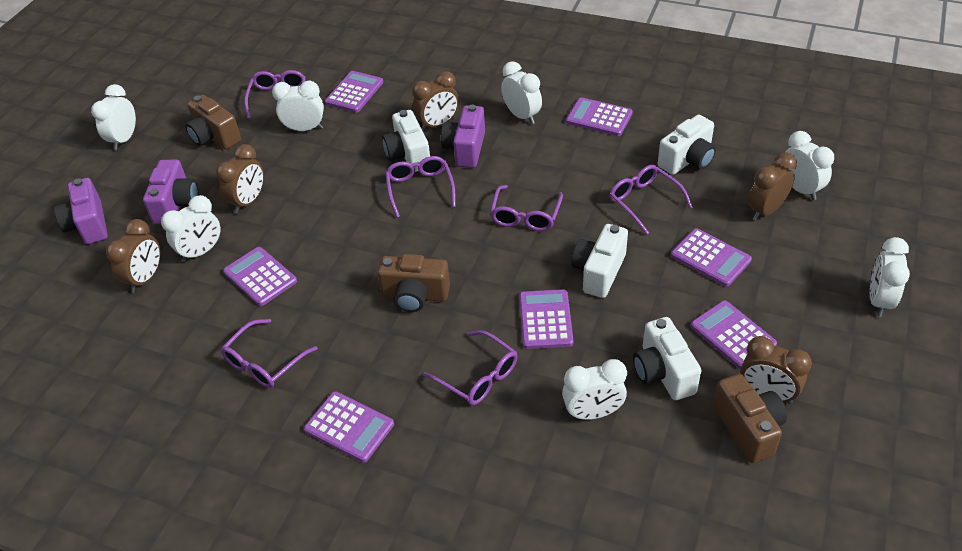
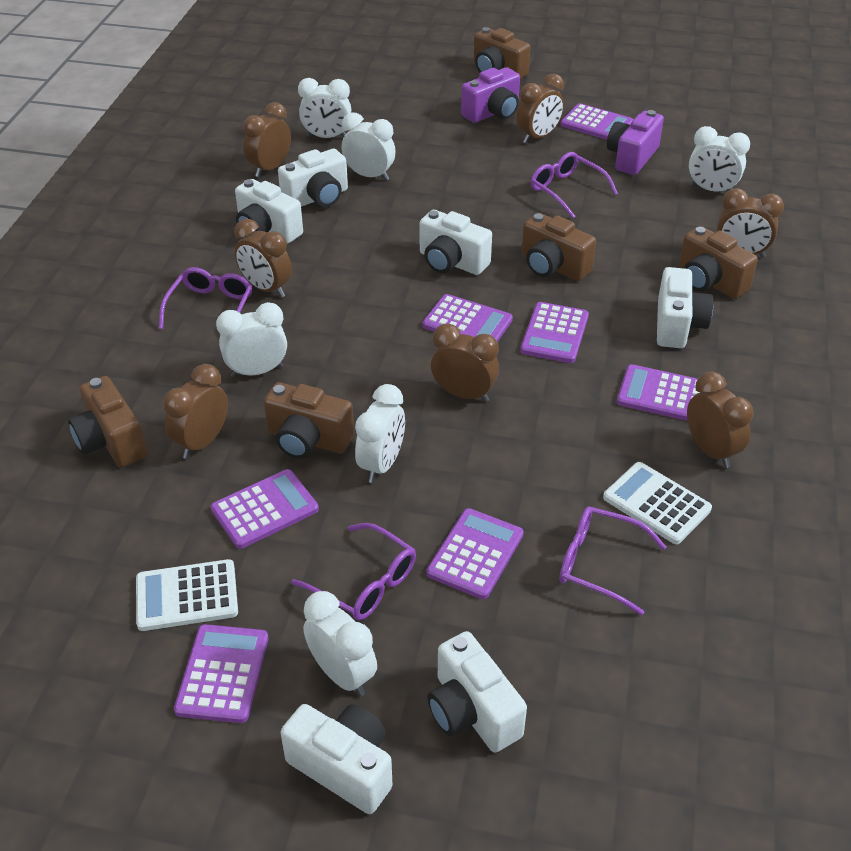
brown camera: 3 -> 5
brown clock: 5 -> 7
purple camera: 3 -> 2
purple glasses: 6 -> 4
white calculator: 0 -> 2
white camera: 4 -> 6
white clock: 7 -> 6

